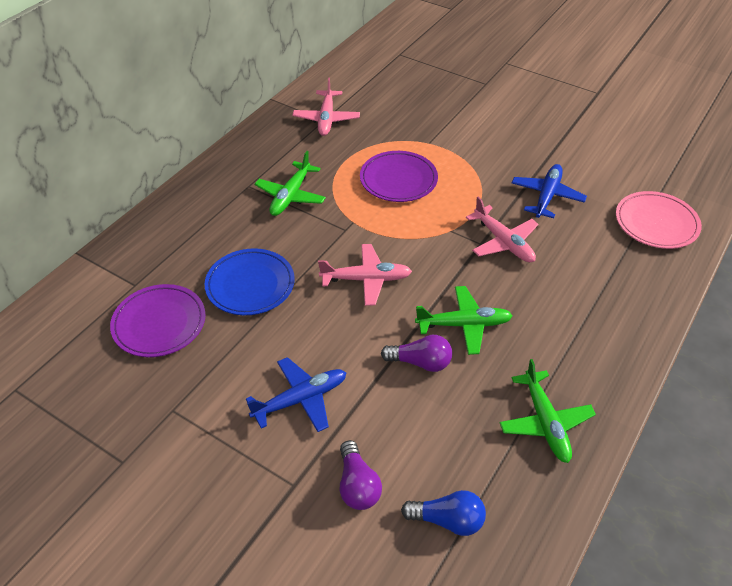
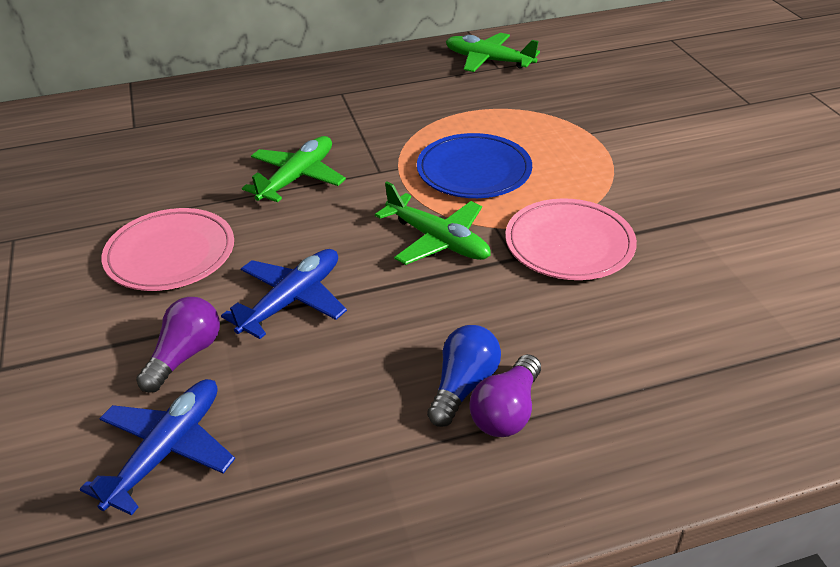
pink plane: 3 -> 0
pink plate: 1 -> 2
purple plate: 2 -> 0

